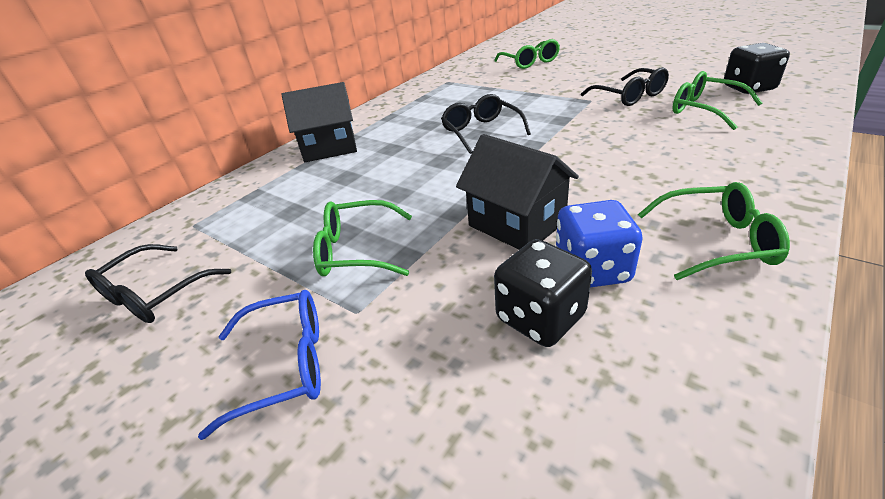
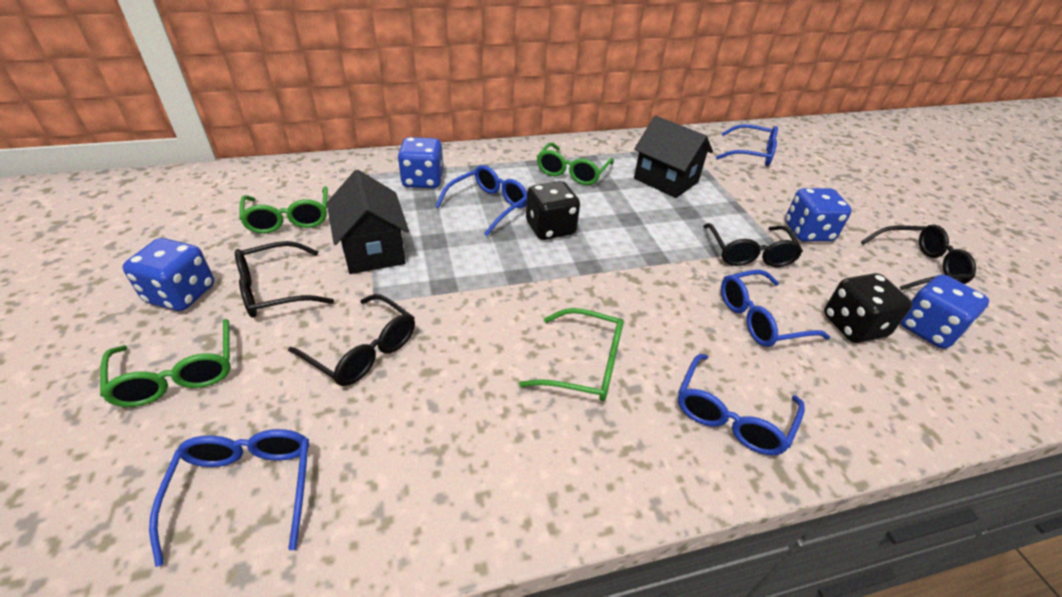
black glasses: 3 -> 4
blue dice: 1 -> 4
blue glasses: 1 -> 5

